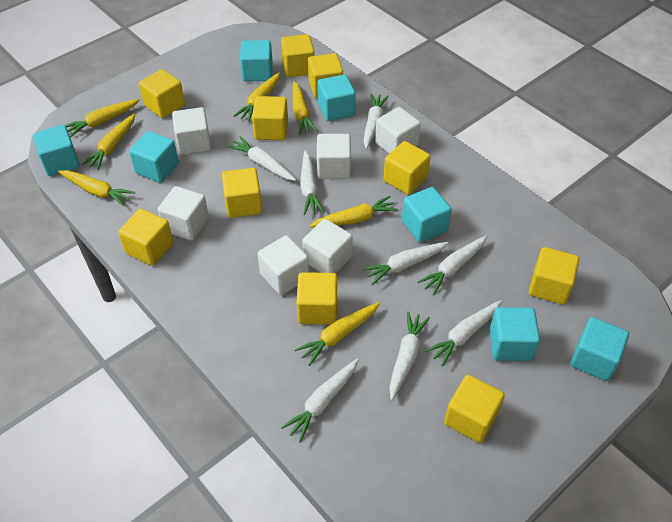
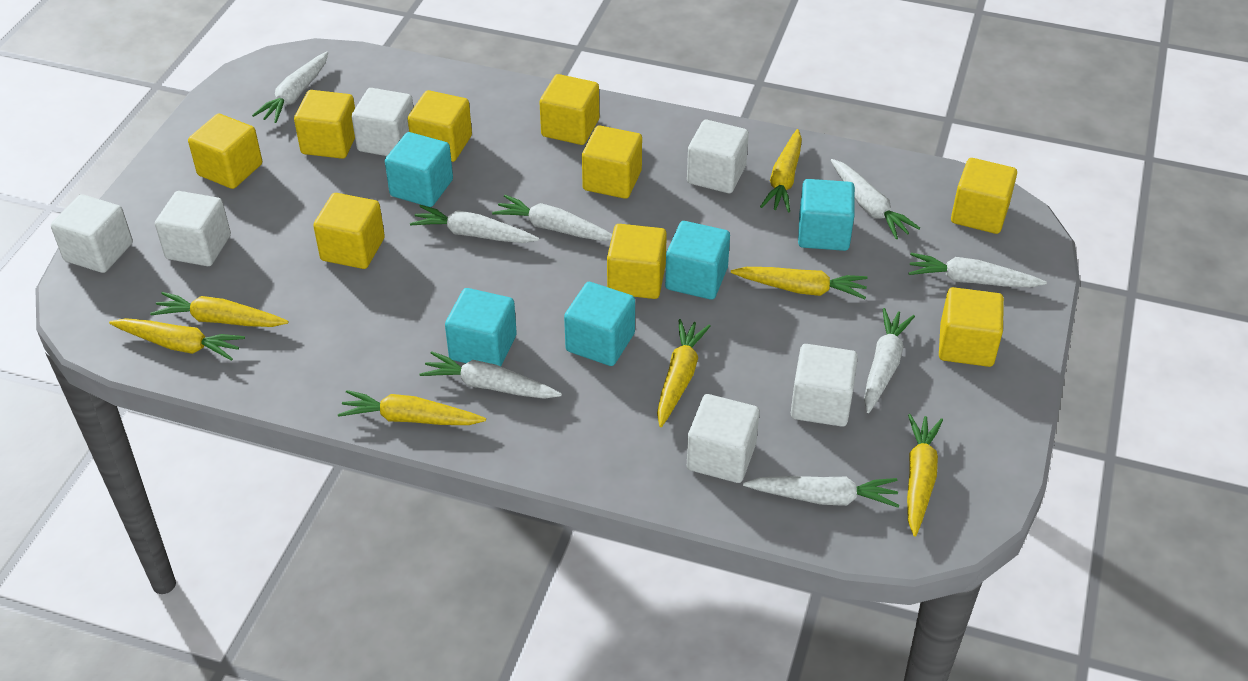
turquoise cube: 7 -> 5
yellow cube: 10 -> 9

